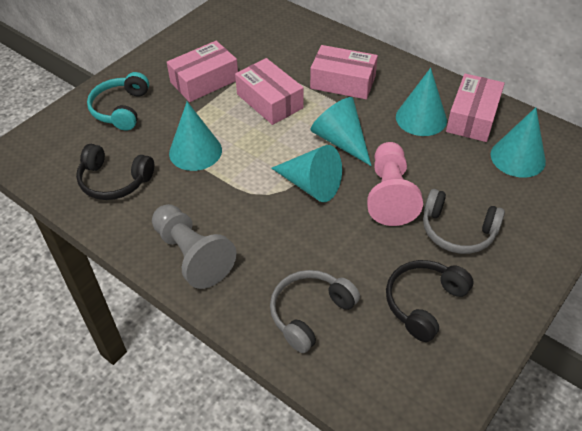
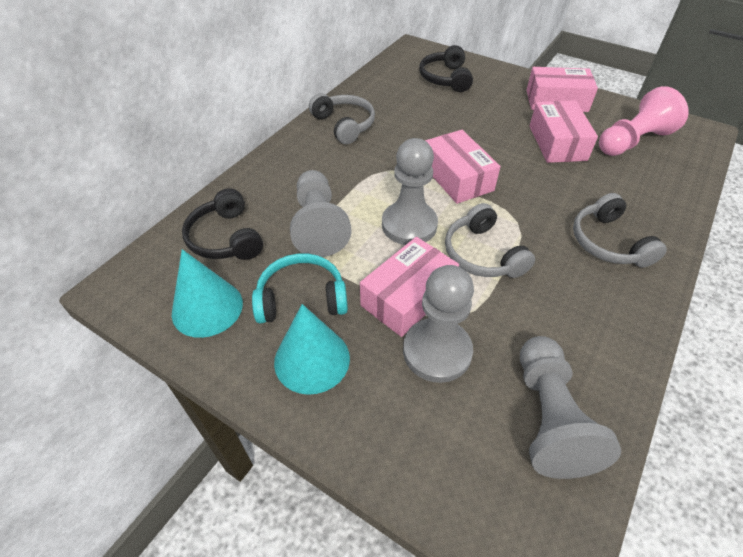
grey headphones: 2 -> 3
grey pawn: 1 -> 4
turquoise cone: 5 -> 2

